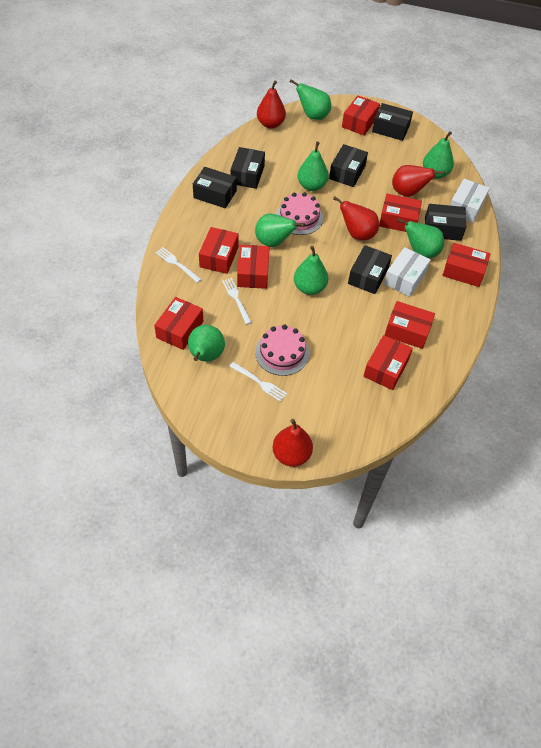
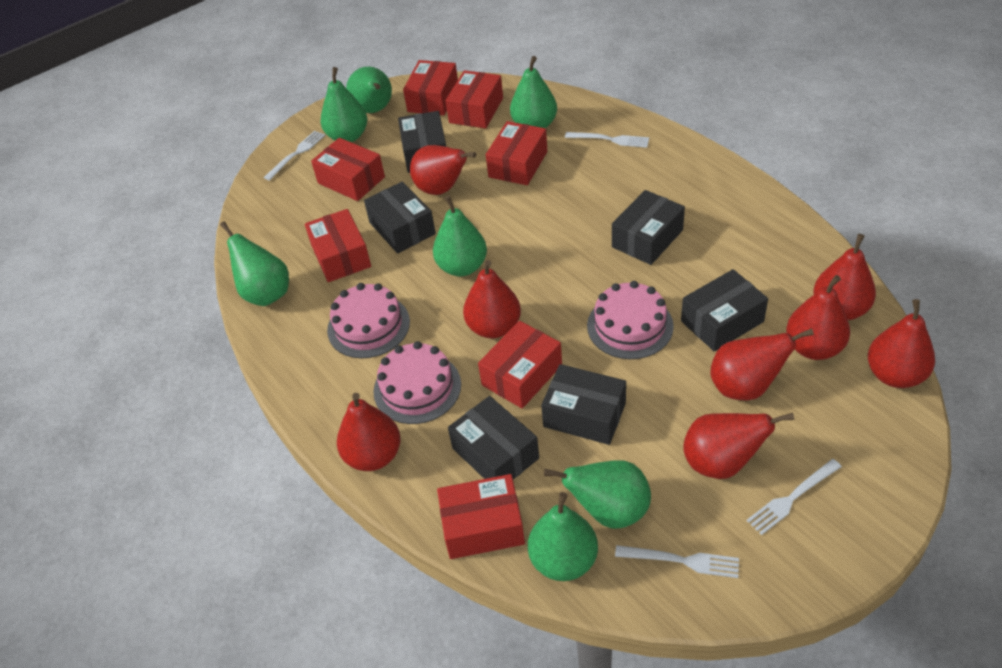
pink cake: 2 -> 3
red box: 8 -> 7
red pear: 4 -> 8
white box: 2 -> 0
white fork: 3 -> 4

